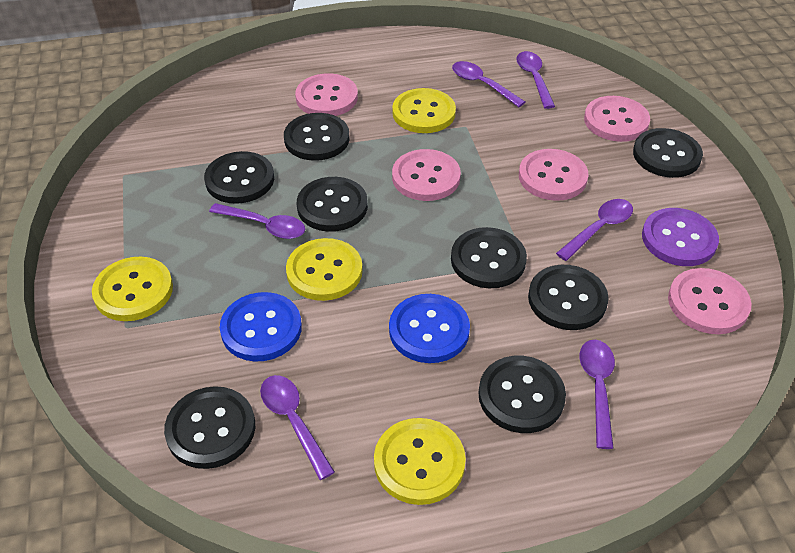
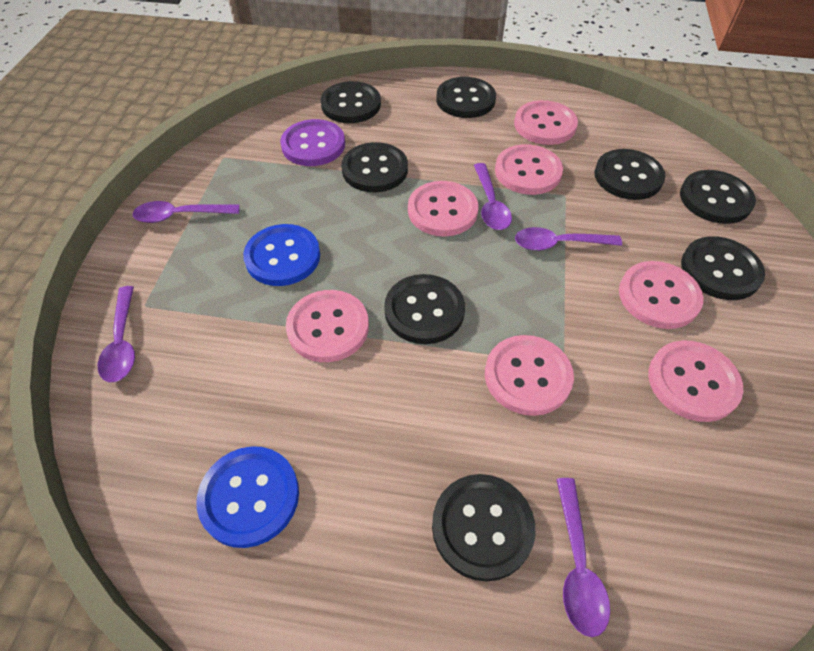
pink button: 5 -> 7
purple spoon: 6 -> 5
yellow button: 4 -> 0

